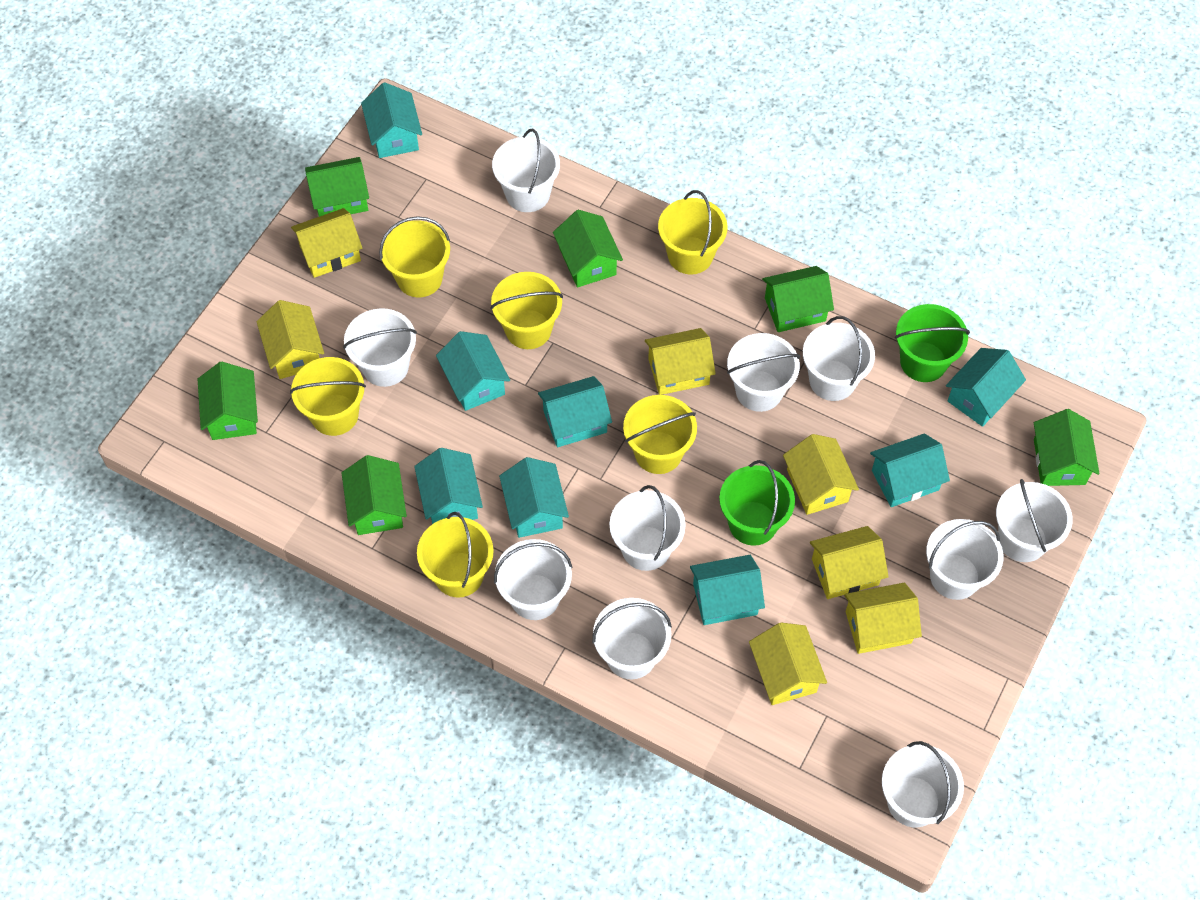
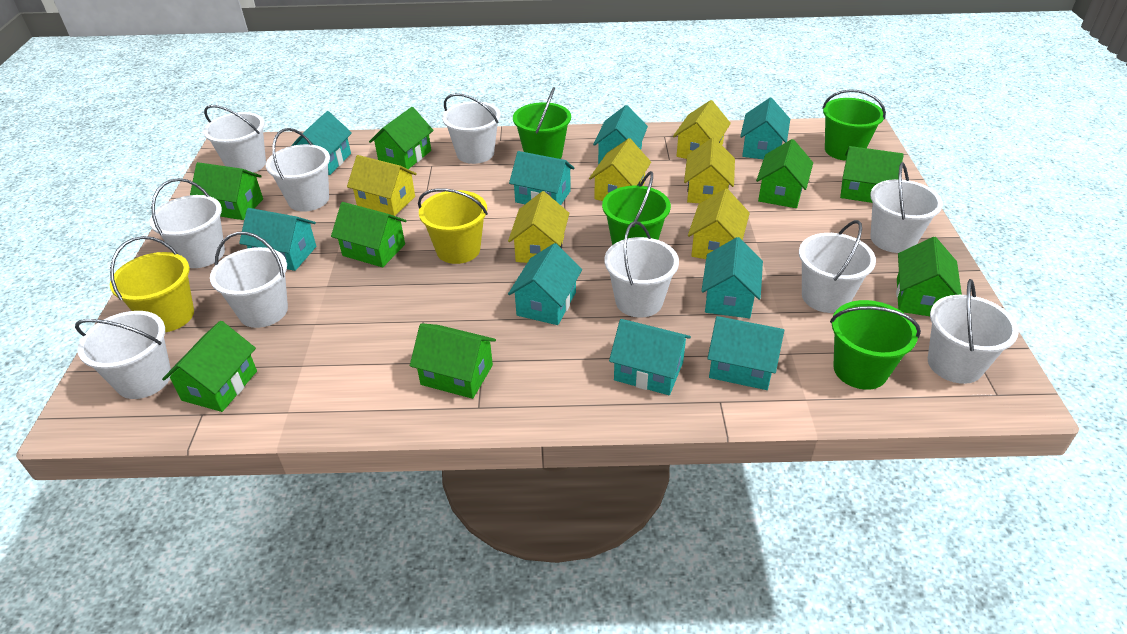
green bucket: 2 -> 4
green house: 6 -> 8
turquoise house: 8 -> 9
yellow bucket: 6 -> 2
yellow house: 7 -> 6

